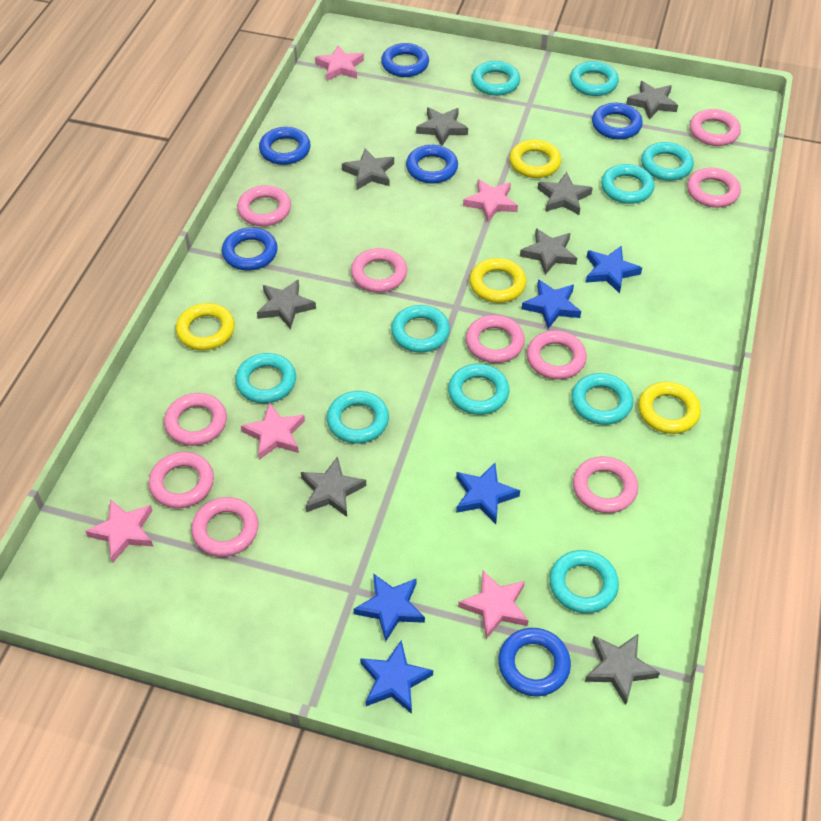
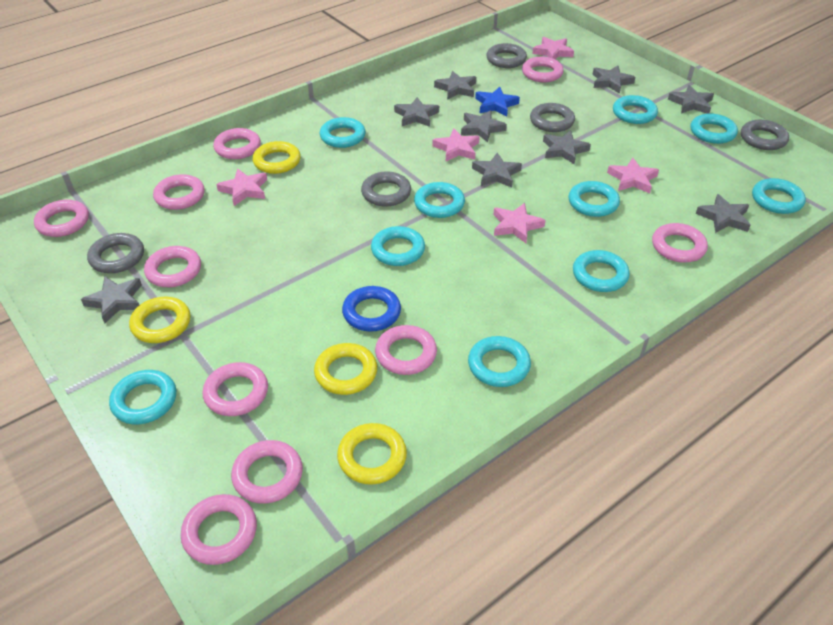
blue ring: 6 -> 1
blue star: 5 -> 1
grey ring: 0 -> 5
grey star: 8 -> 9

